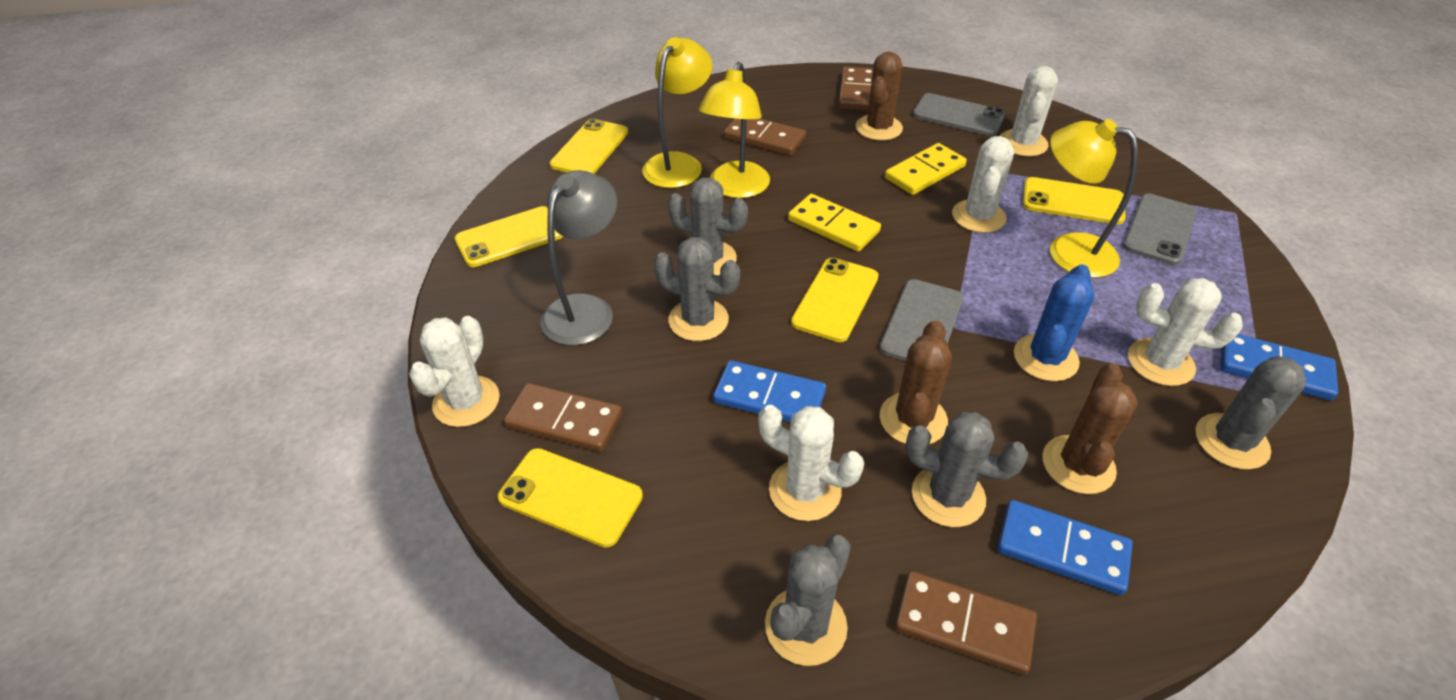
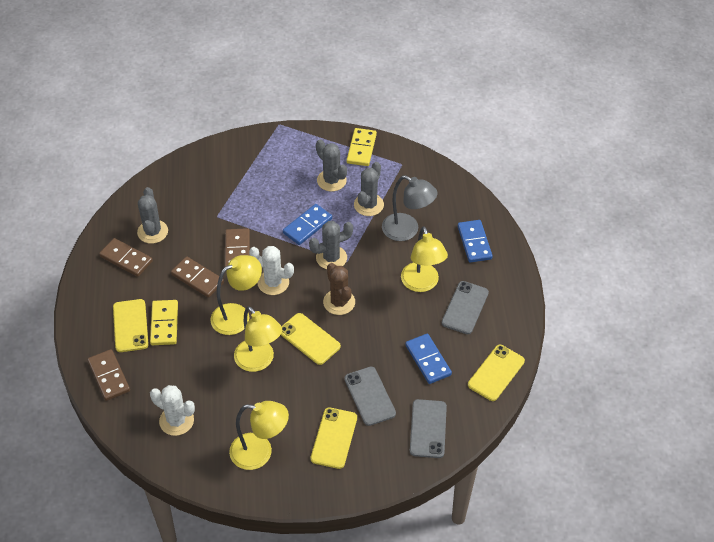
blue cactus: 1 -> 0
brown cactus: 3 -> 1
grey cactus: 5 -> 4
white cactus: 5 -> 2
yellow lamp: 3 -> 4
yellow phone: 5 -> 4

